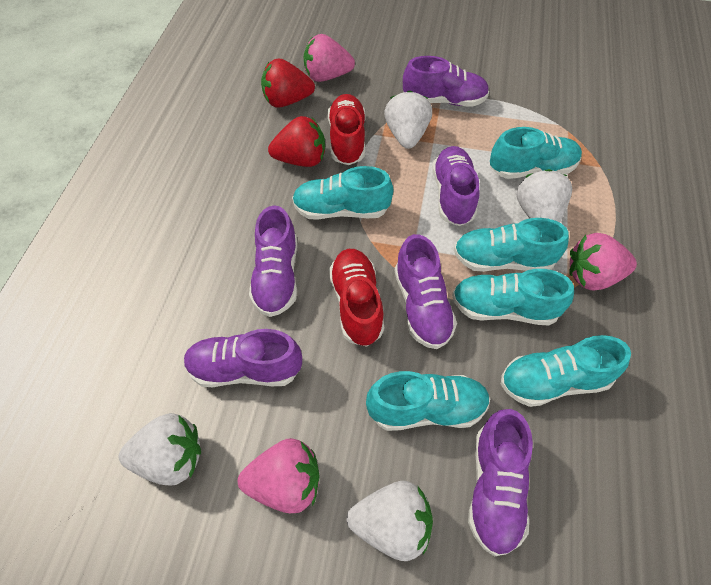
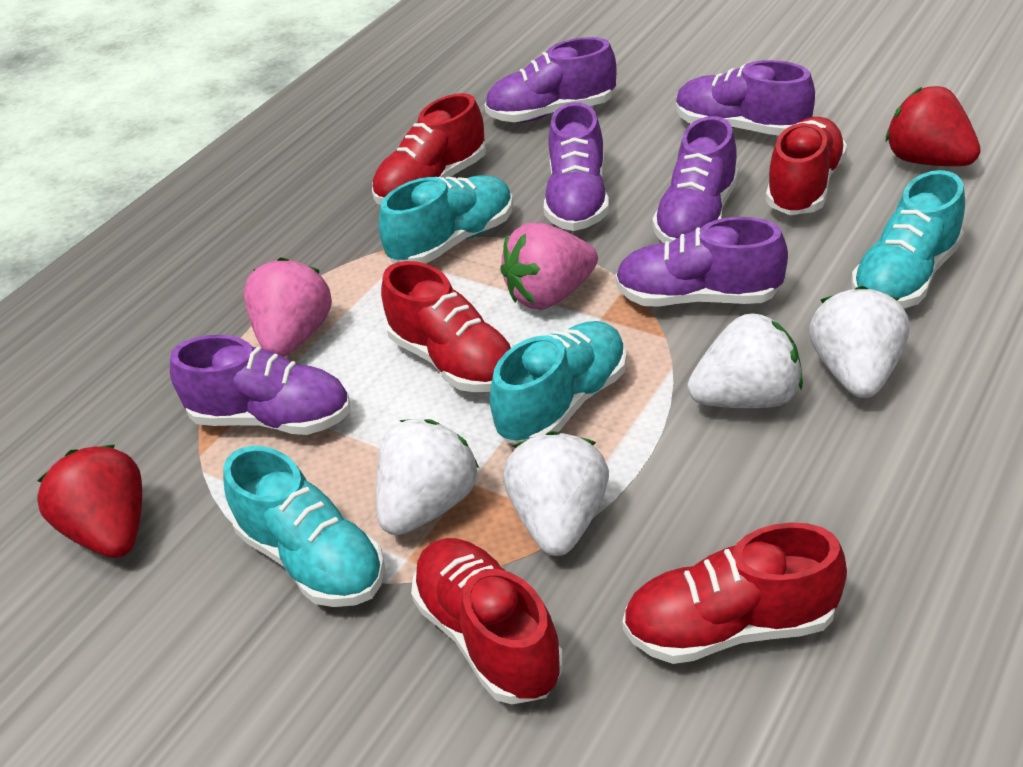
pink strawberry: 3 -> 2
red shoe: 2 -> 5
turquoise shoe: 6 -> 4

